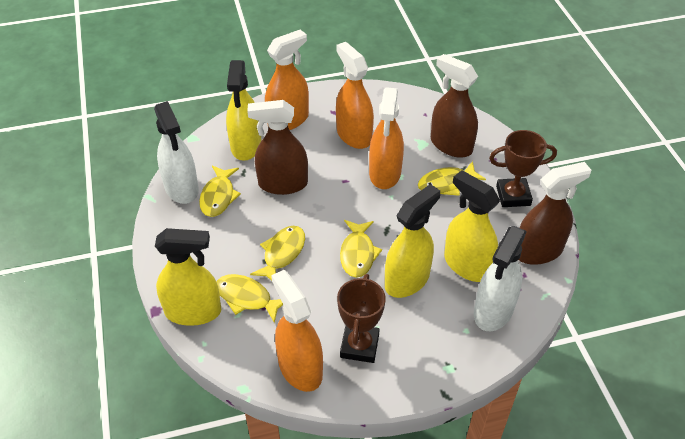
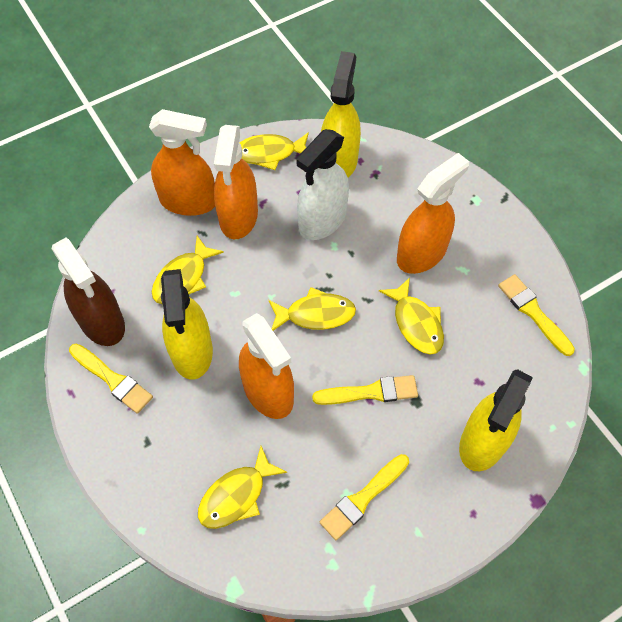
brown spray bottle: 3 -> 1
brown trophy: 2 -> 0
white spray bottle: 2 -> 1
yellow brush: 0 -> 4
yellow spray bottle: 4 -> 3

